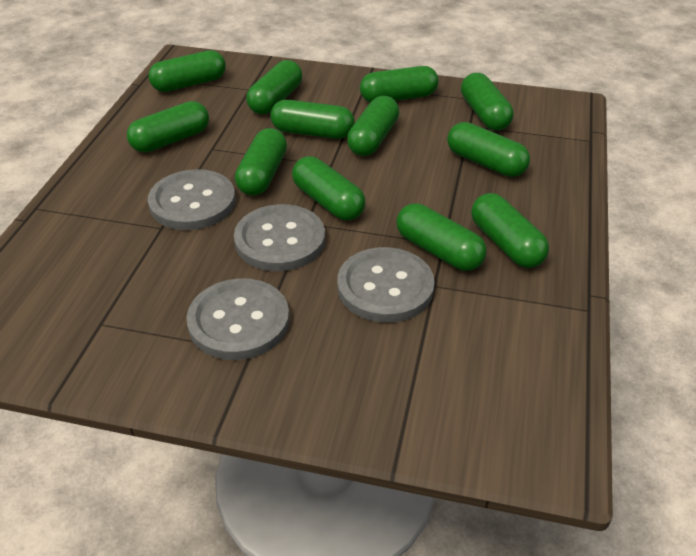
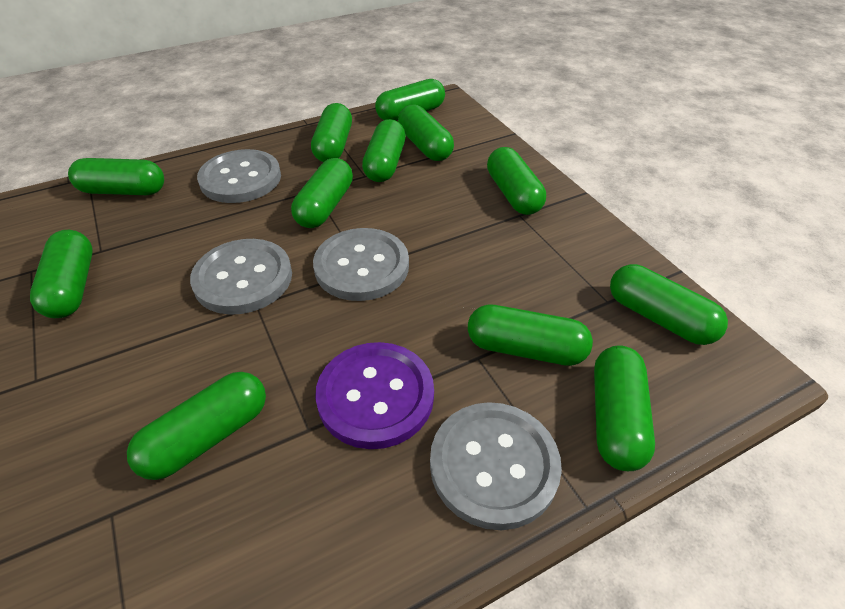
purple button: 0 -> 1

